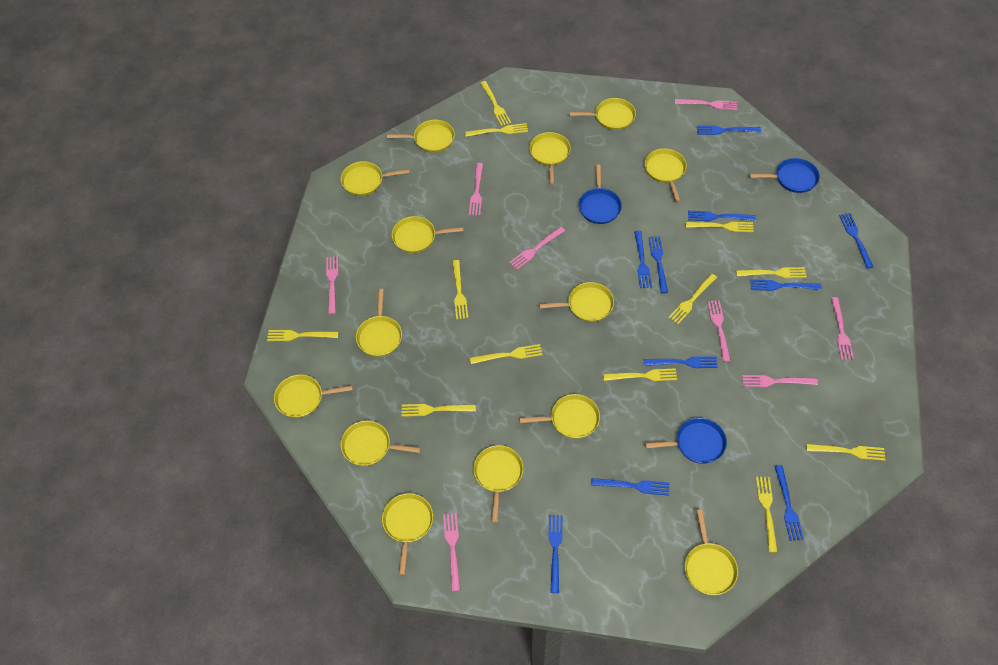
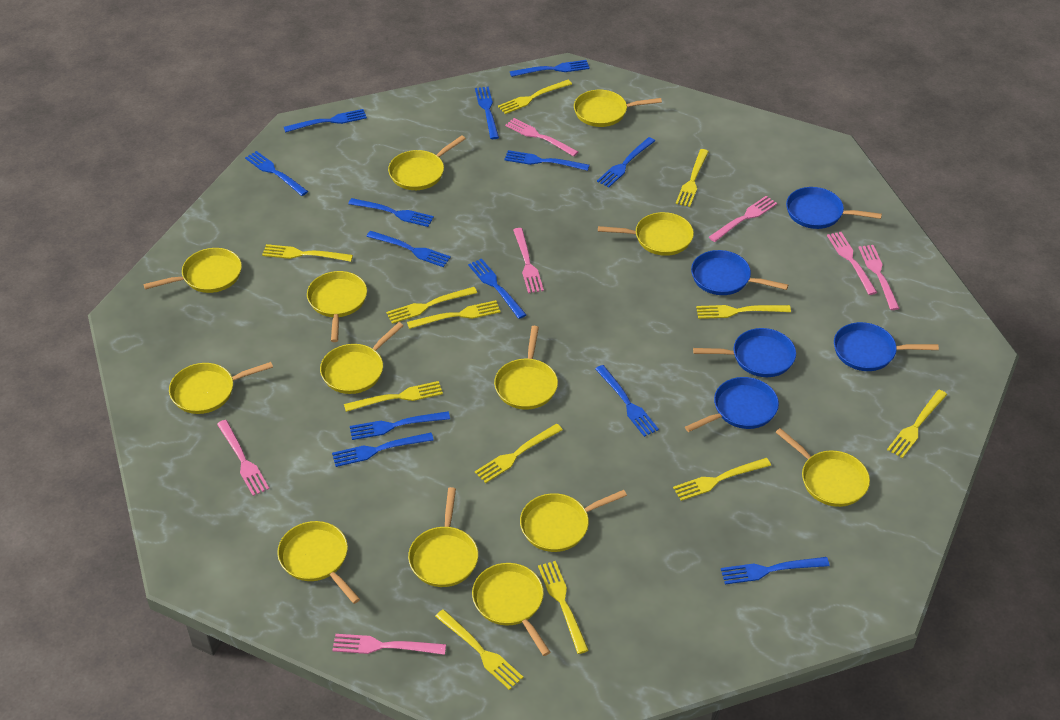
blue fork: 10 -> 13
blue pan: 3 -> 5
pink fork: 8 -> 7
yellow pan: 14 -> 13

